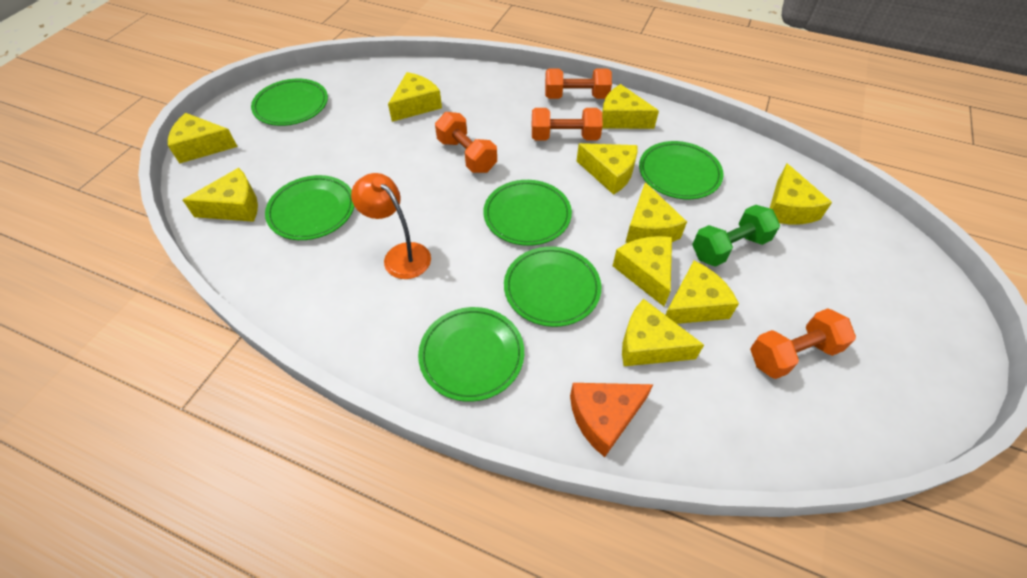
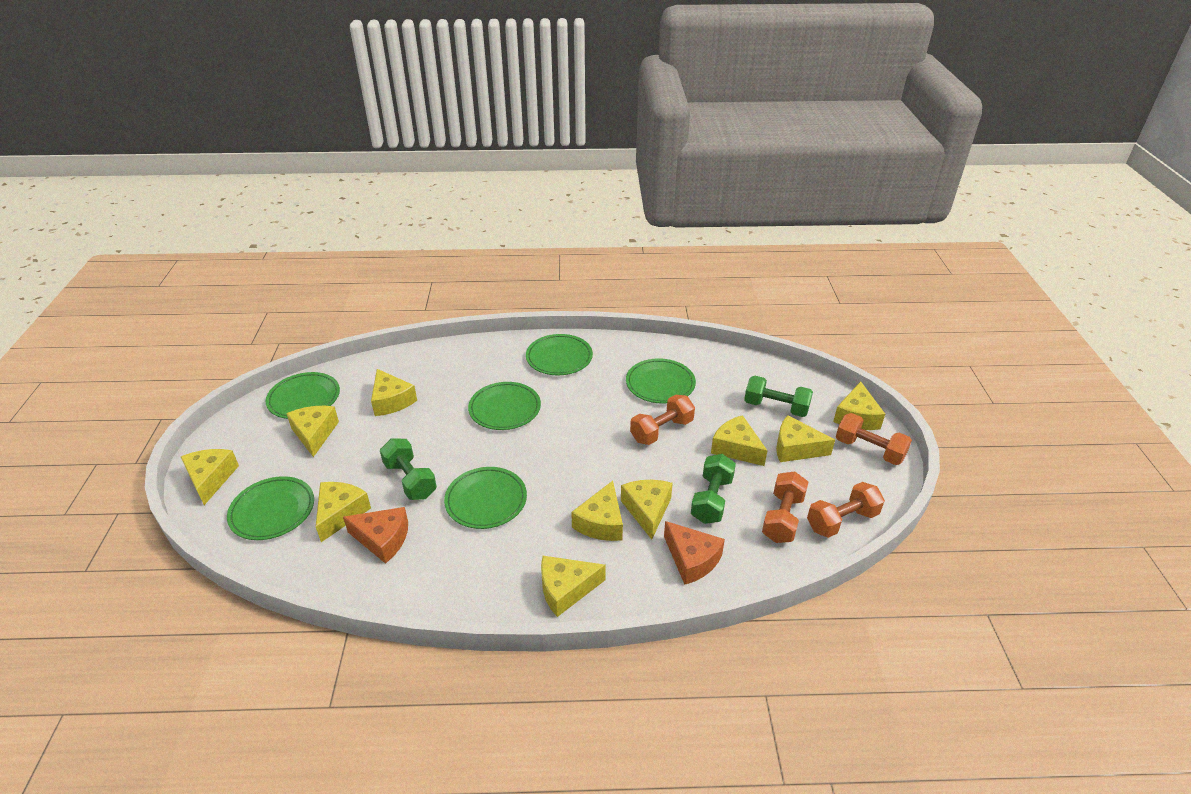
green dumbbell: 1 -> 3
orange cheese: 1 -> 2
orange lamp: 1 -> 0

